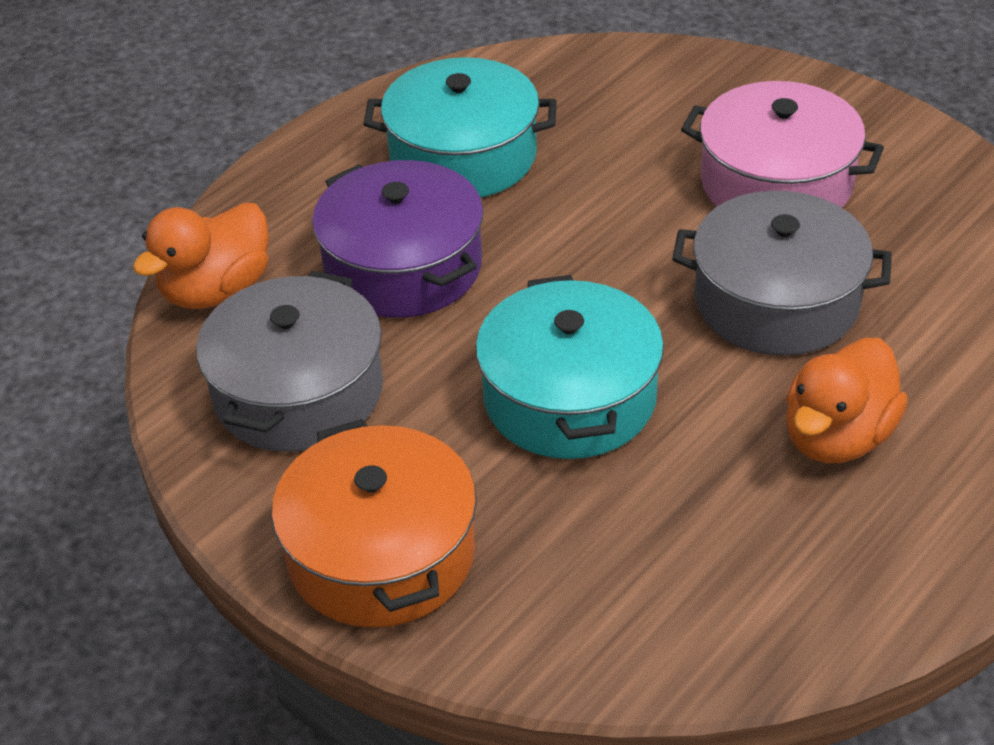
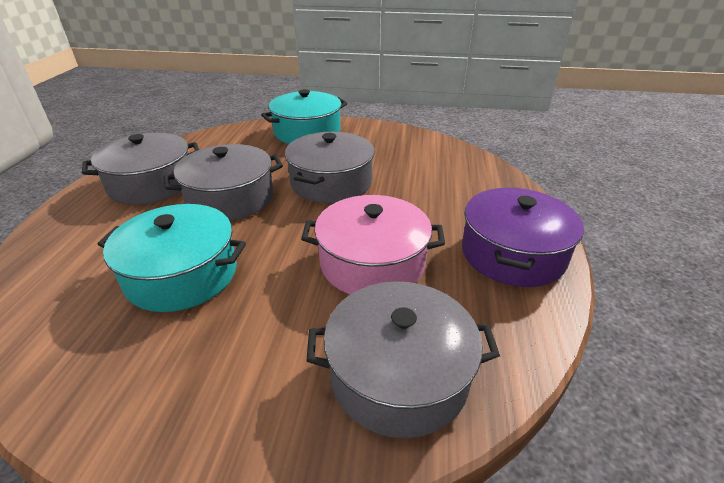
grey pot: 2 -> 4
orange duck: 2 -> 0
orange pot: 1 -> 0

